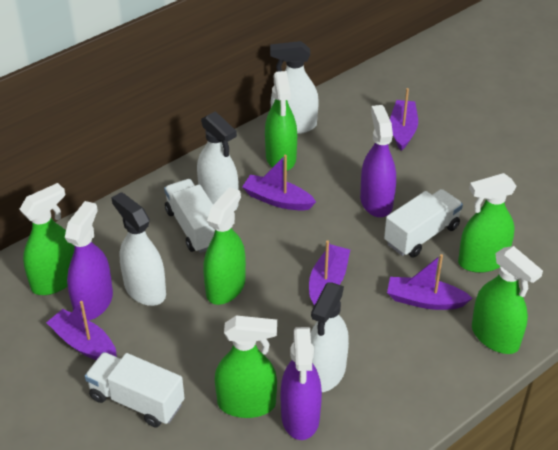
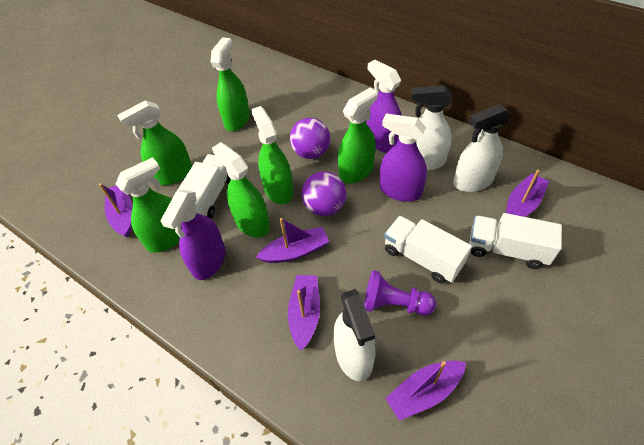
purple ball: 0 -> 2
purple pawn: 0 -> 1
white spray bottle: 4 -> 3

